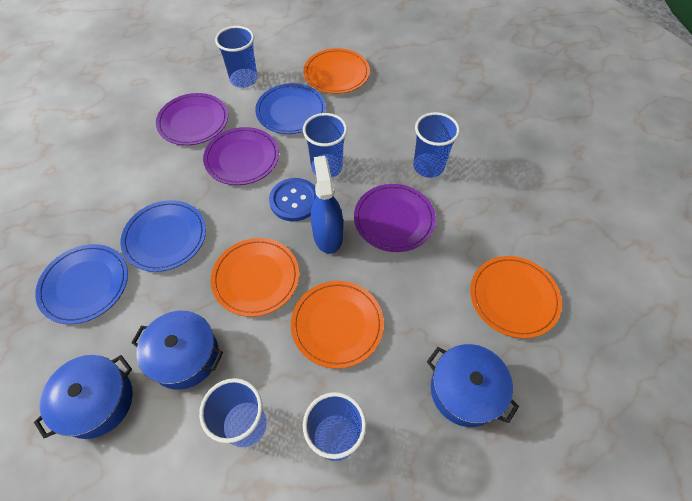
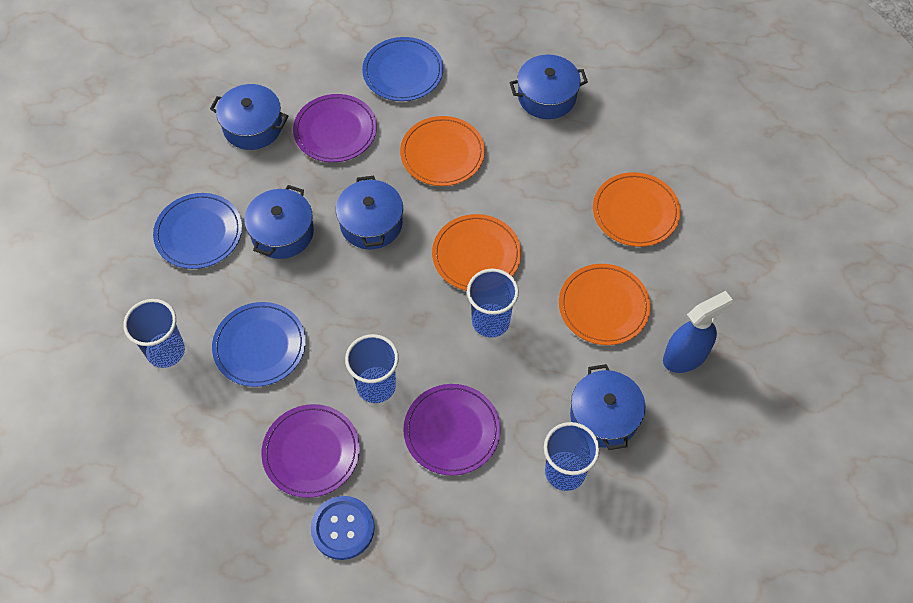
blue cup: 5 -> 4
blue pot: 3 -> 5

